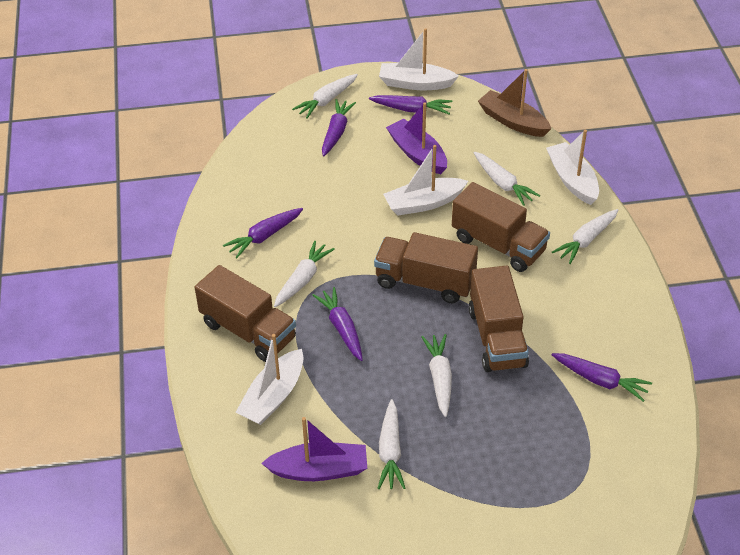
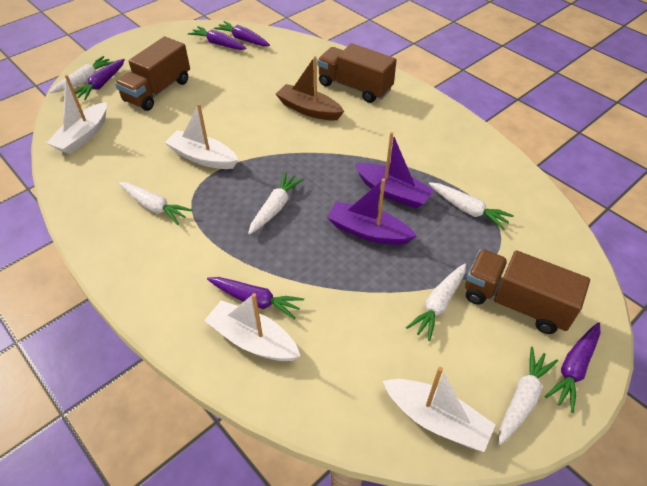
brown truck: 4 -> 3

